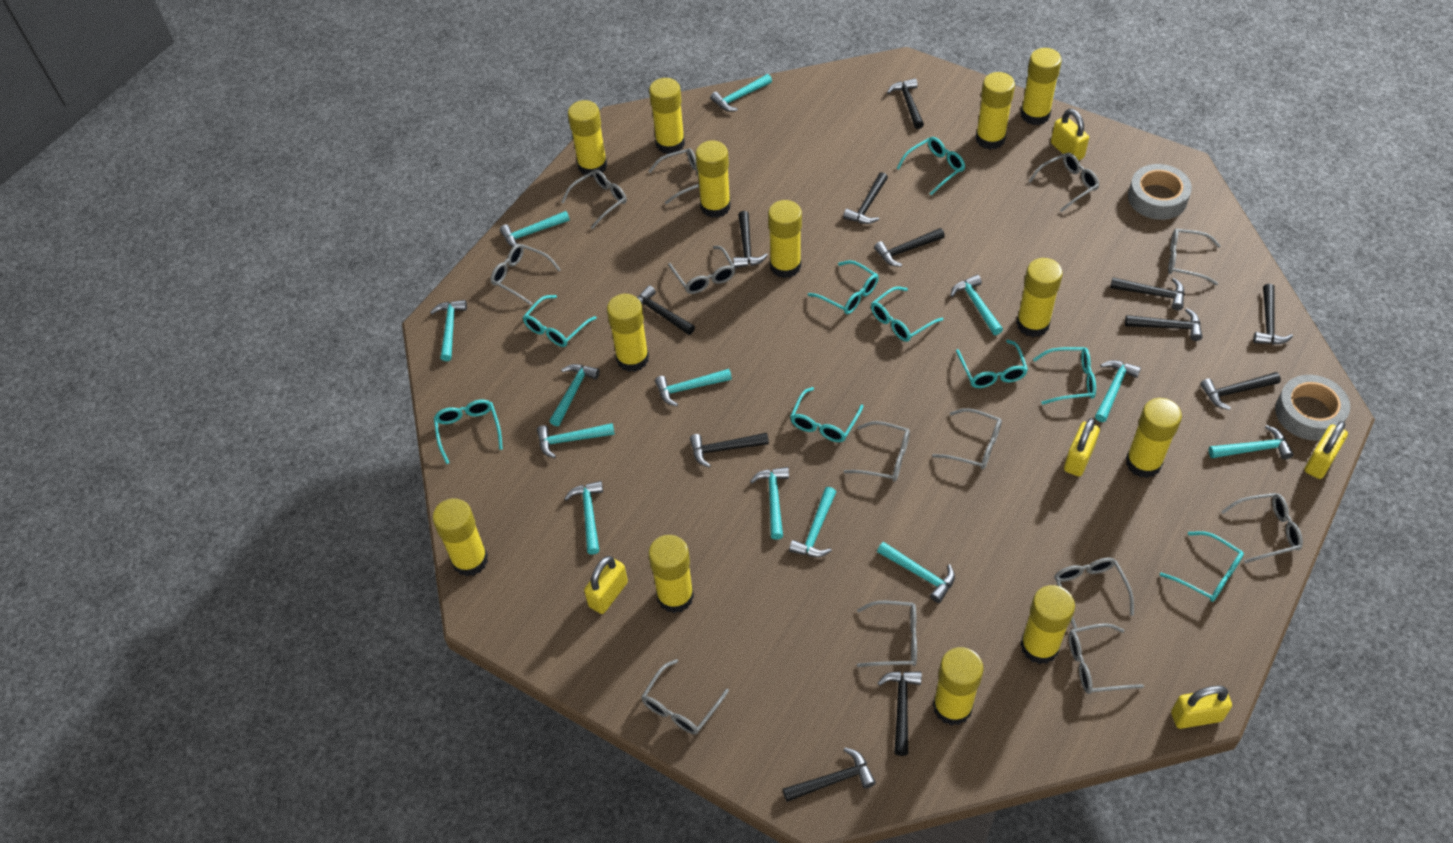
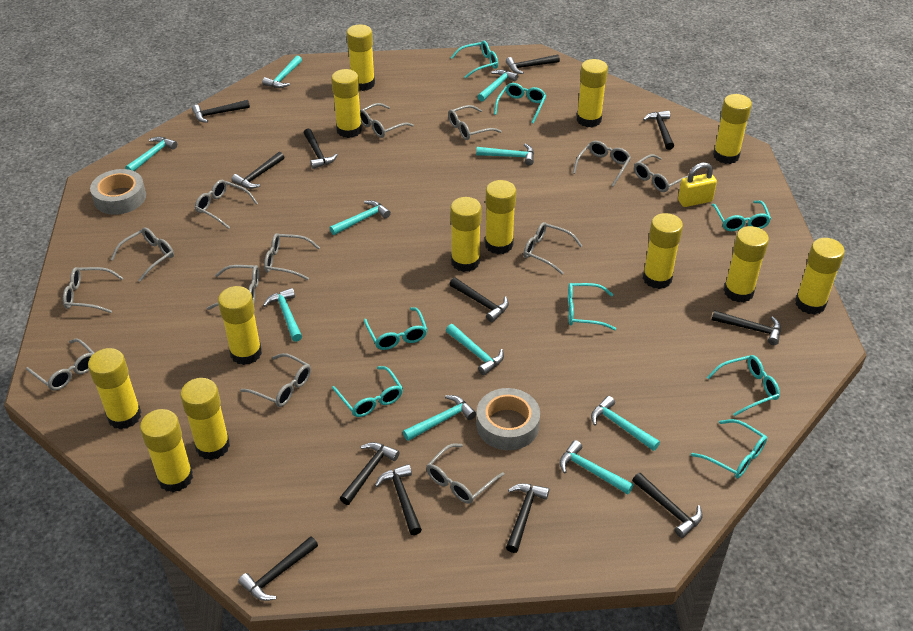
turquoise glasses: 9 -> 8
turquoise hammer: 13 -> 10
yellow padlock: 5 -> 1

